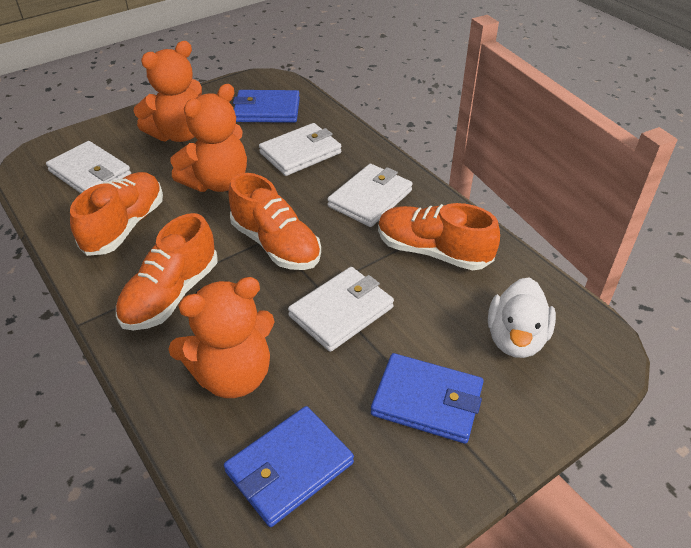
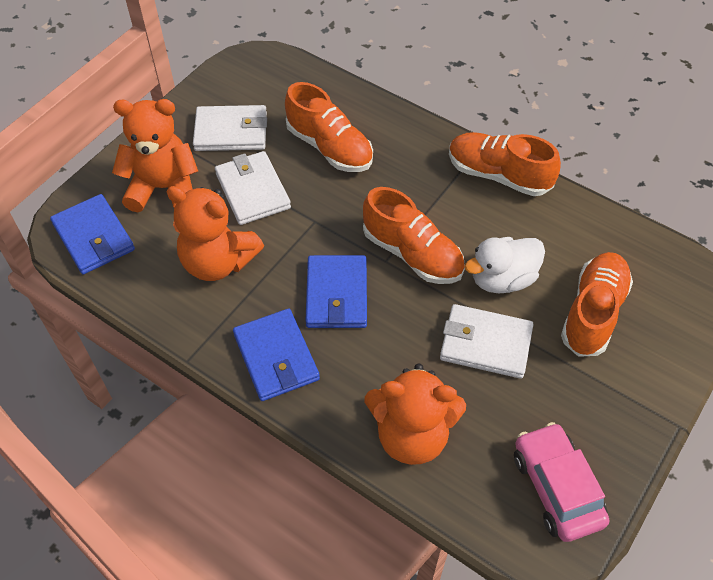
pink car: 0 -> 1
white wallet: 4 -> 3

